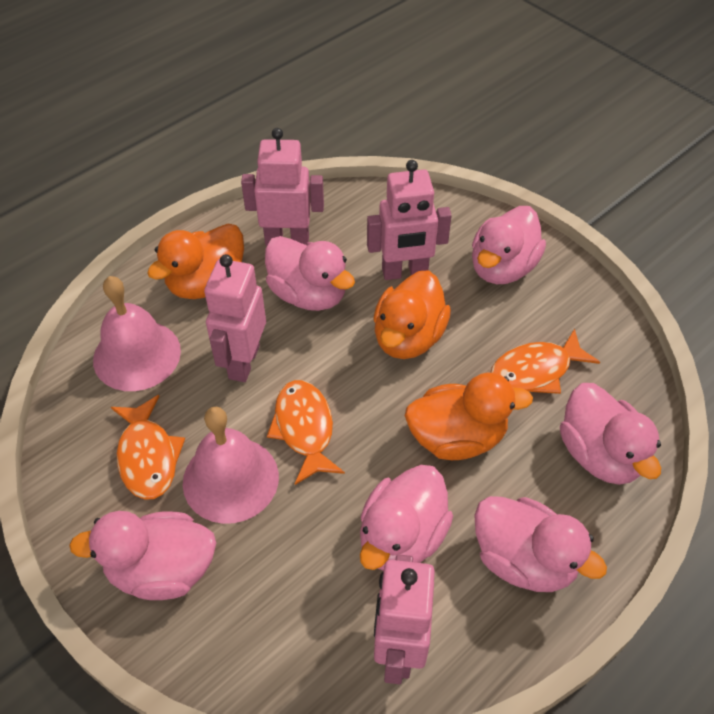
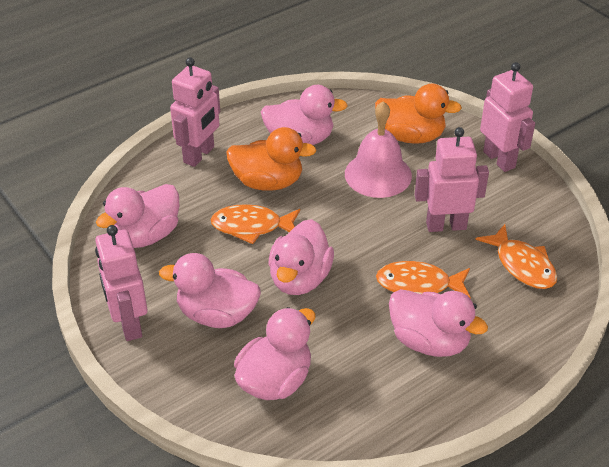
orange duck: 3 -> 2
pink bell: 2 -> 1

